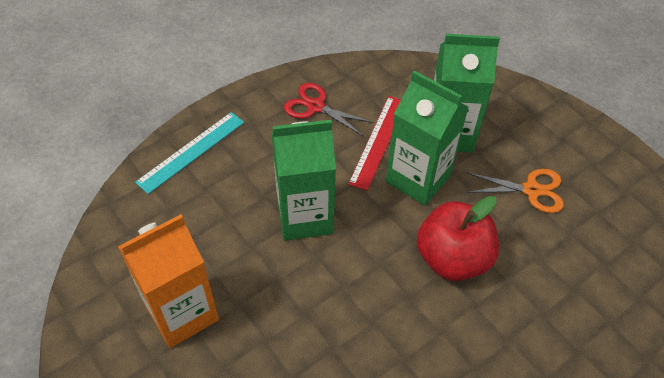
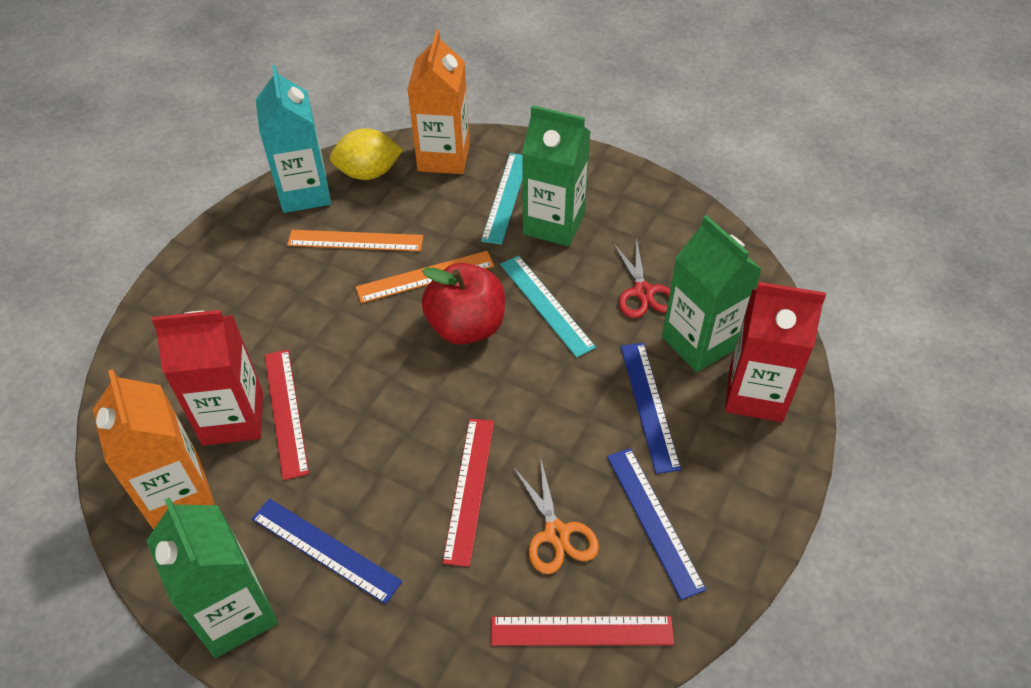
blue ruler: 0 -> 3
orange carton: 1 -> 2
orange ruler: 0 -> 2
red carton: 0 -> 2
red ruler: 1 -> 3
turquoise carton: 0 -> 1
turquoise ruler: 1 -> 2
yellow lemon: 0 -> 1

